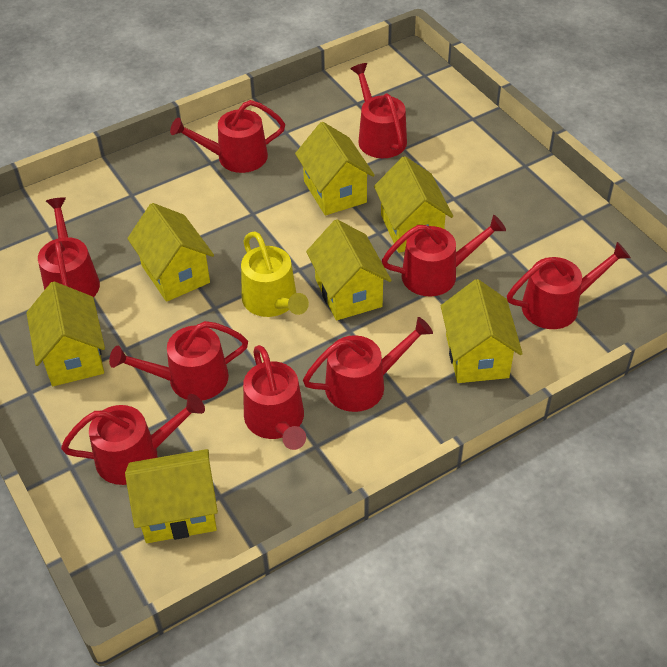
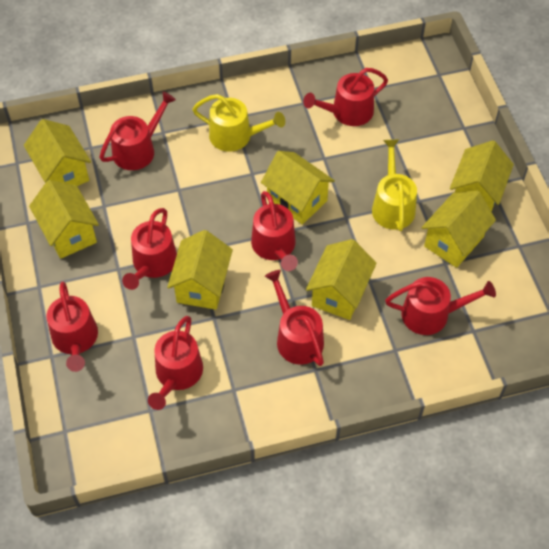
red watering can: 9 -> 8
yellow watering can: 1 -> 2

